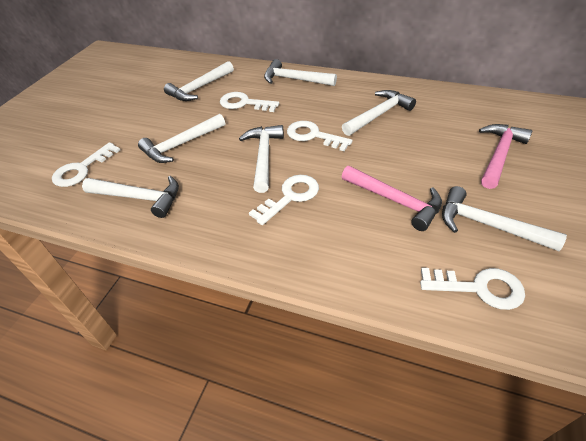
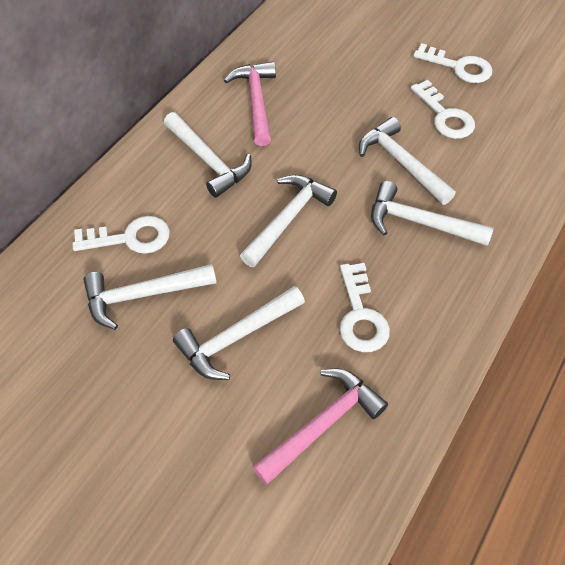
white hammer: 7 -> 6
white key: 5 -> 4

